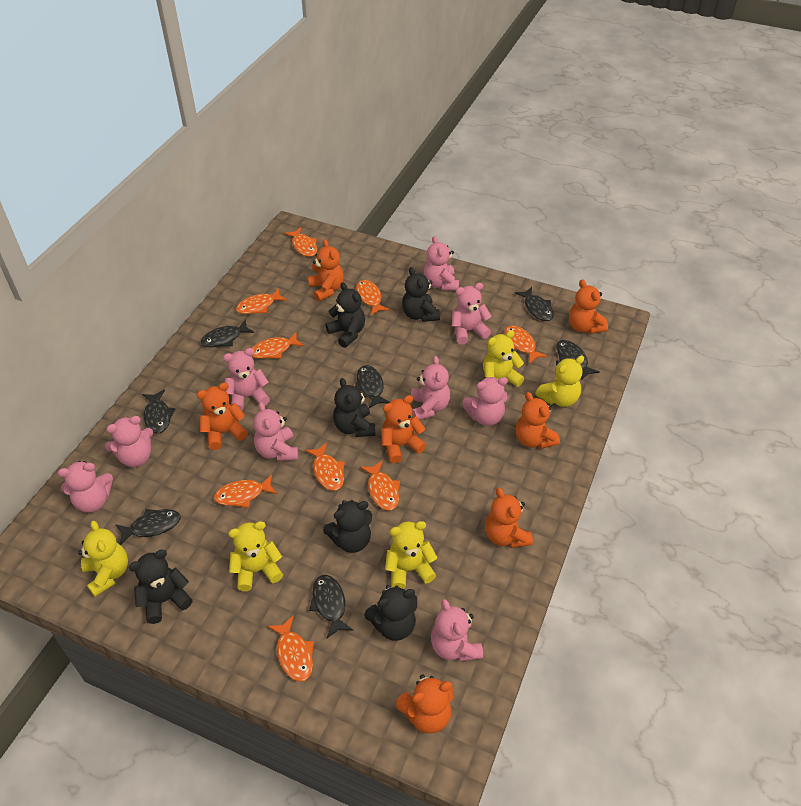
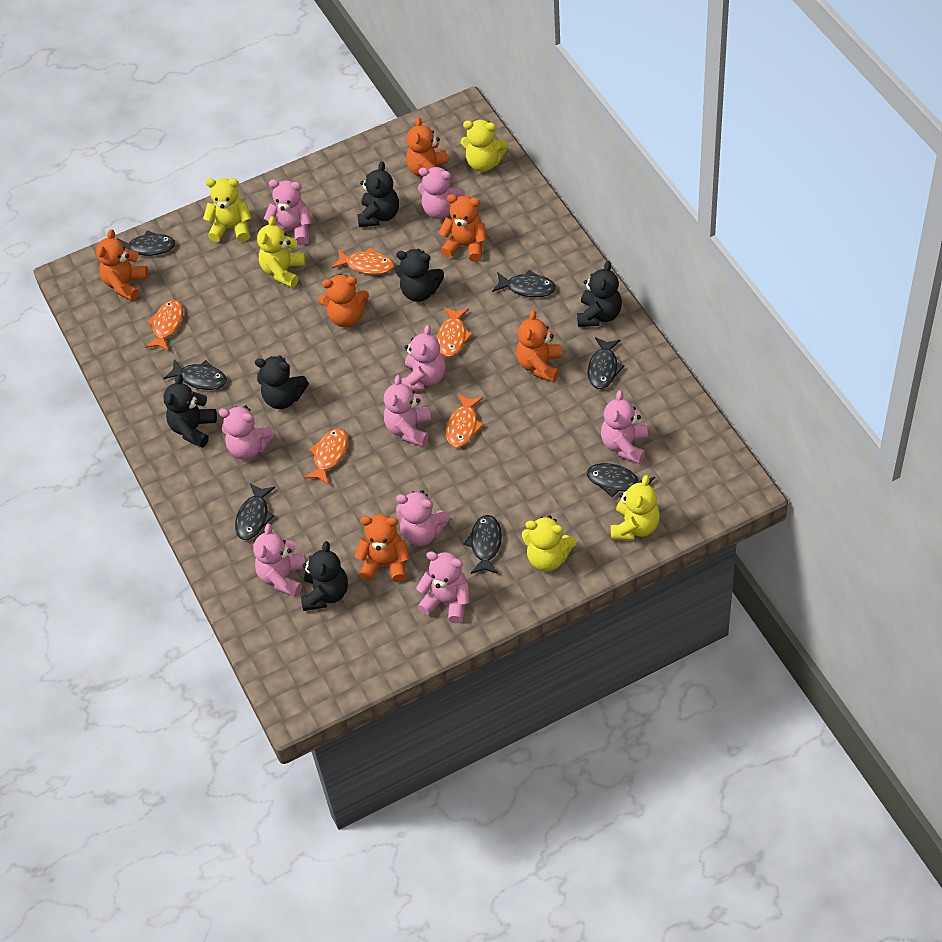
orange fish: 9 -> 5
orange teddy bear: 7 -> 6

